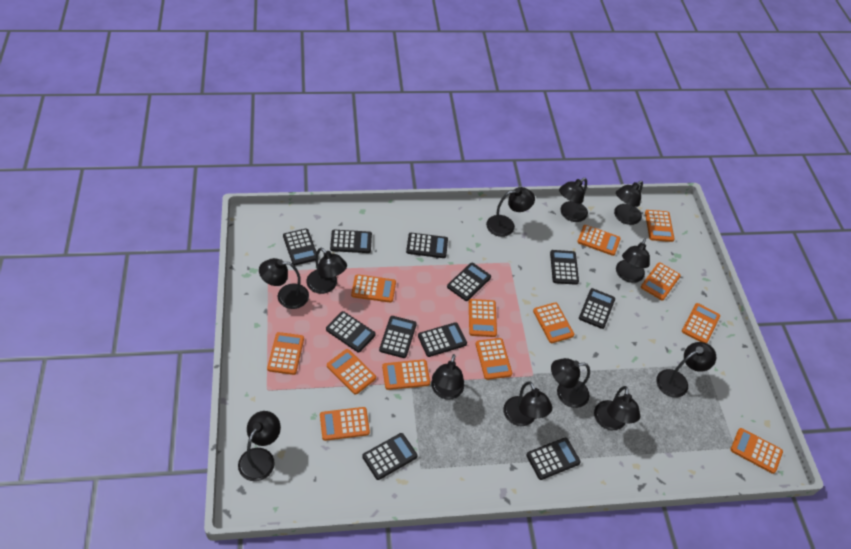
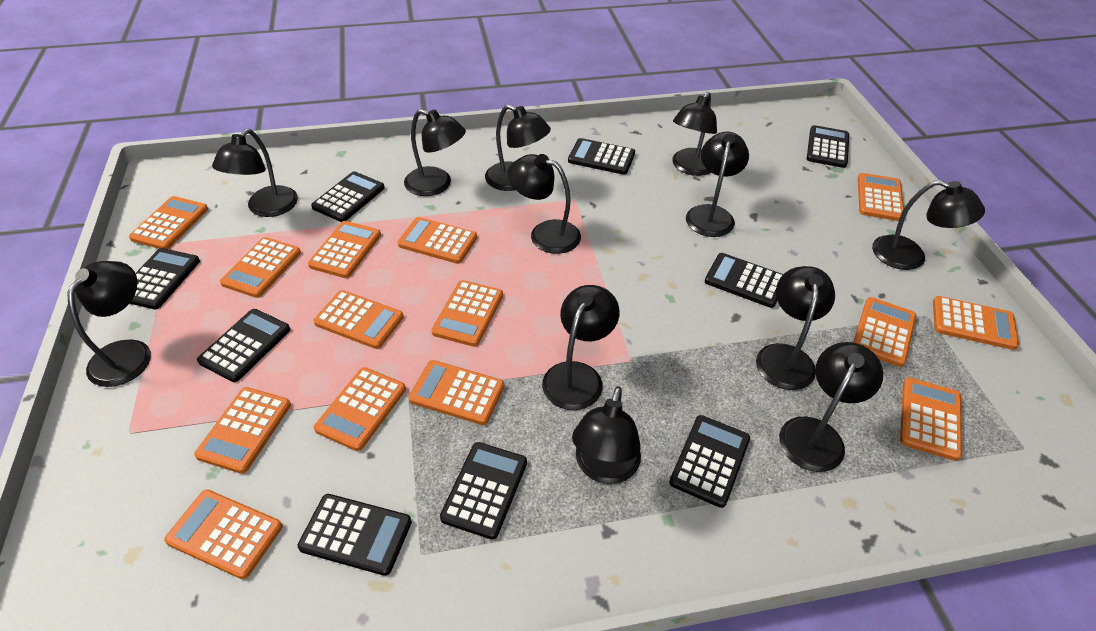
black calculator: 11 -> 9
orange calculator: 13 -> 14

